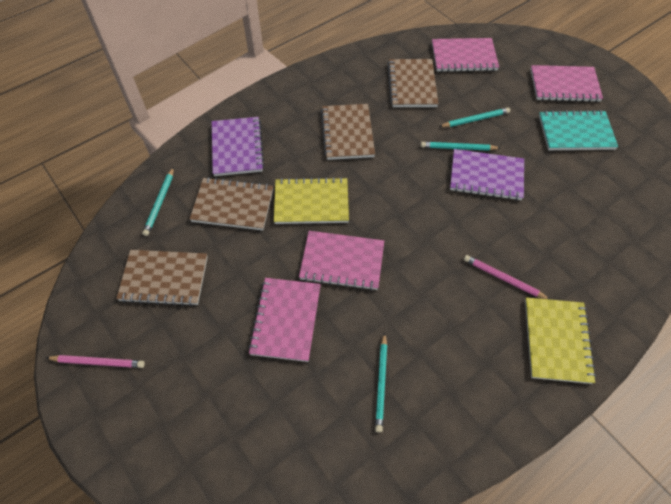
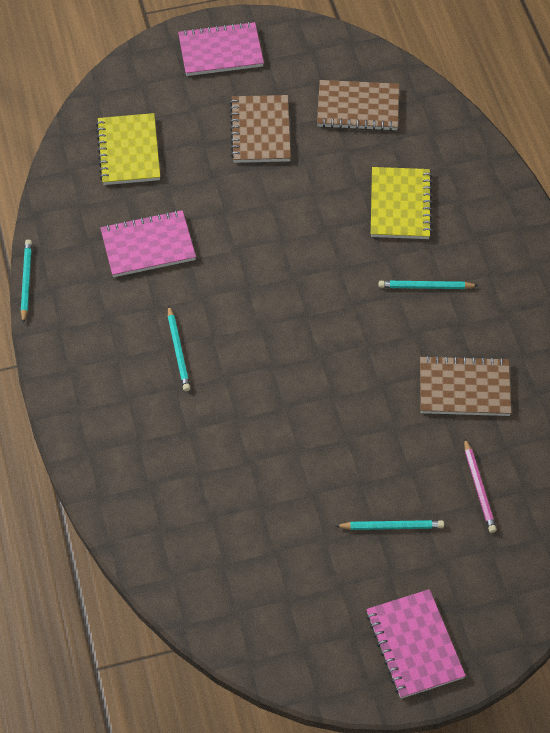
brown notebook: 4 -> 3
pink notebook: 4 -> 3
pink pencil: 2 -> 1
purple notebook: 2 -> 0
turquoise notebook: 1 -> 0

